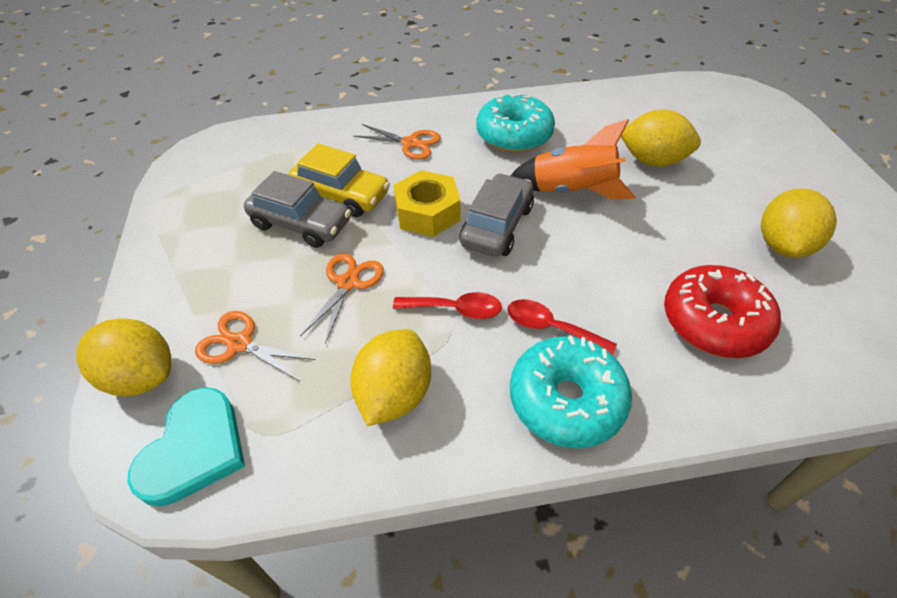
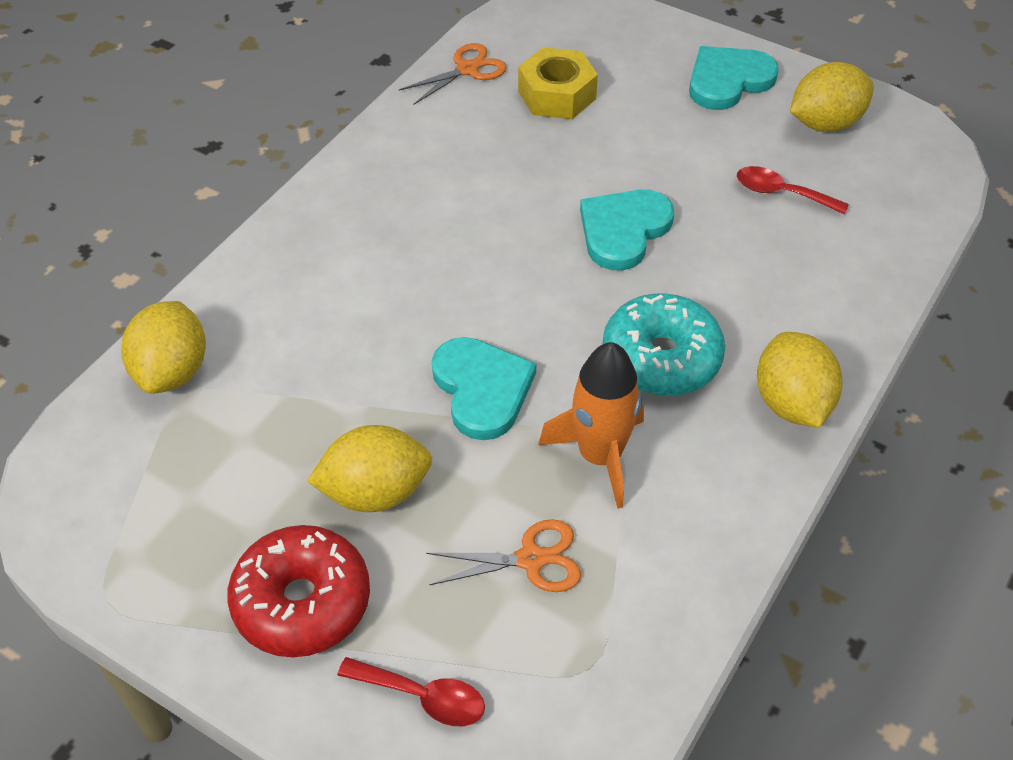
grey car: 2 -> 0
orange scissors: 3 -> 2
turquoise donut: 2 -> 1
turquoise heart: 1 -> 3
yellow car: 1 -> 0

